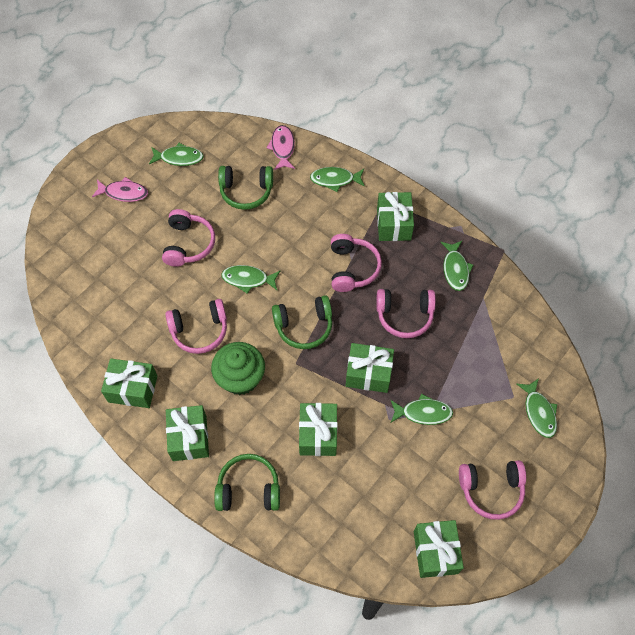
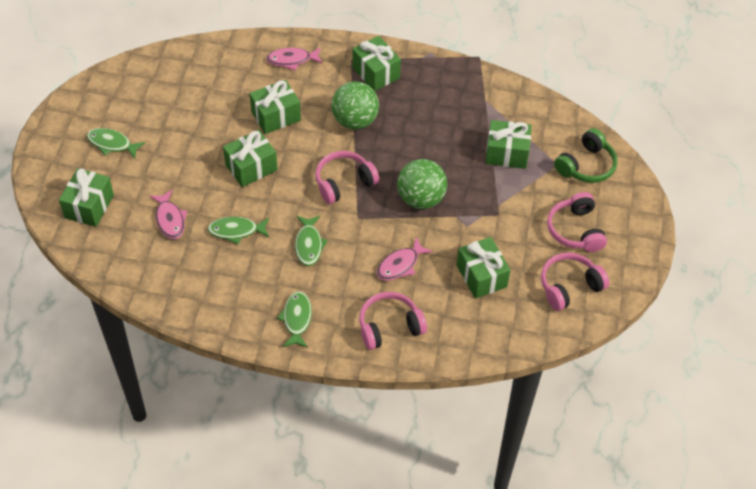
green ball: 0 -> 2
green cupcake: 1 -> 0
green fish: 6 -> 4
green headphones: 3 -> 1
pink fish: 2 -> 3
pink headphones: 5 -> 4

